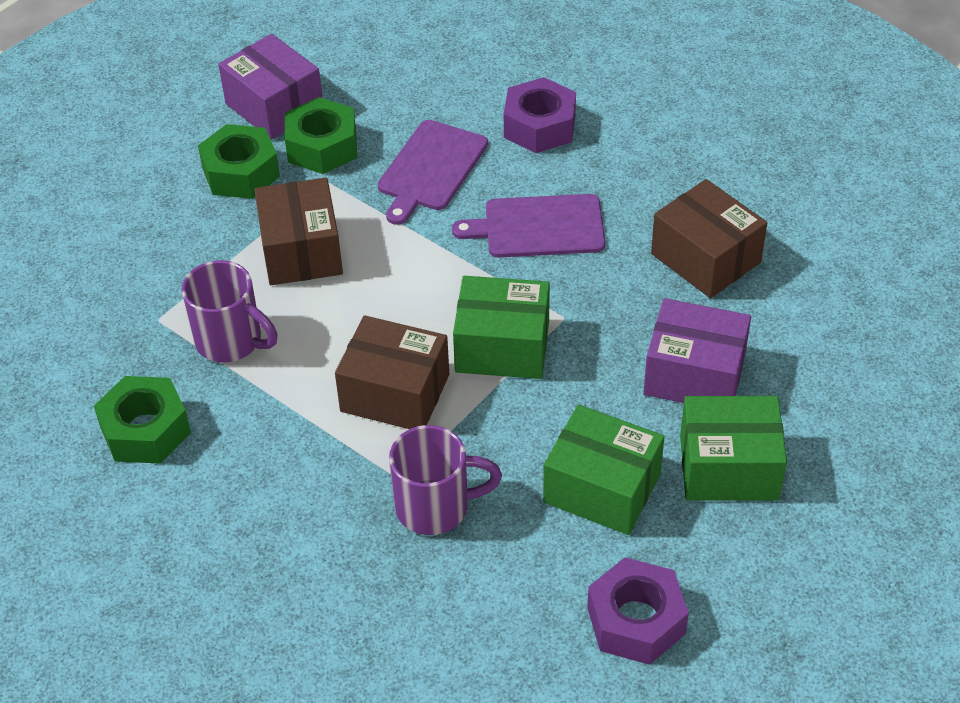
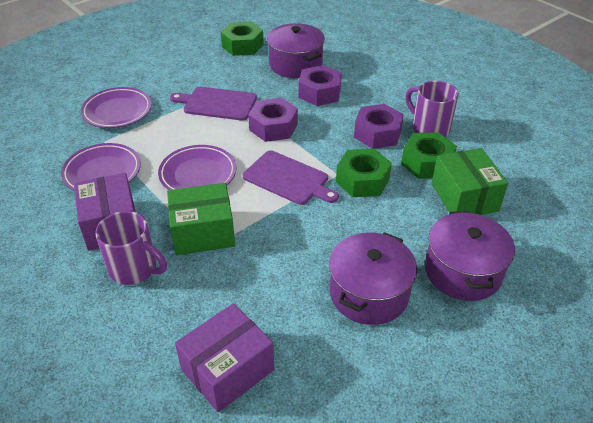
brown box: 3 -> 0
green box: 3 -> 2
purple nut: 2 -> 3
purple plate: 0 -> 3
purple pot: 0 -> 3

